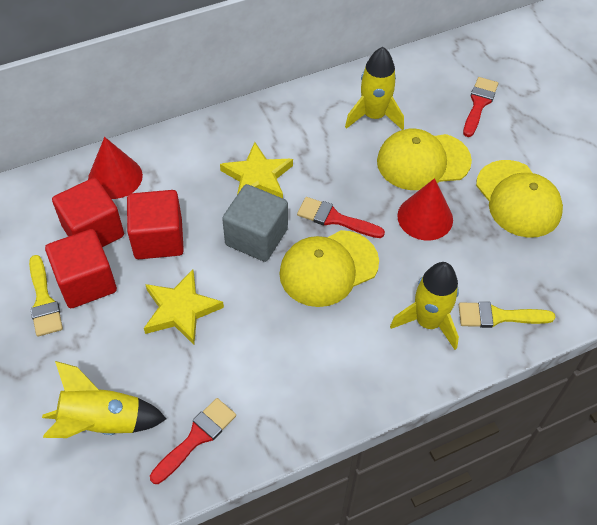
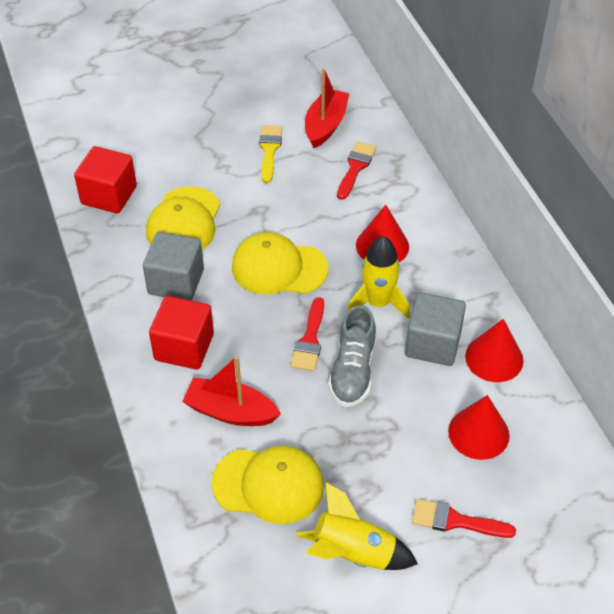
grey cube: 1 -> 2
grey shoe: 0 -> 1
red boat: 0 -> 2
red cone: 2 -> 3
red cube: 3 -> 2
yellow brush: 2 -> 1
yellow rocket: 3 -> 2
yellow star: 2 -> 0

